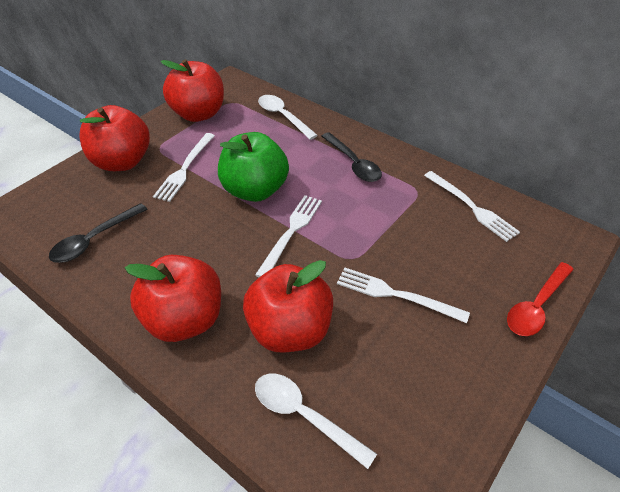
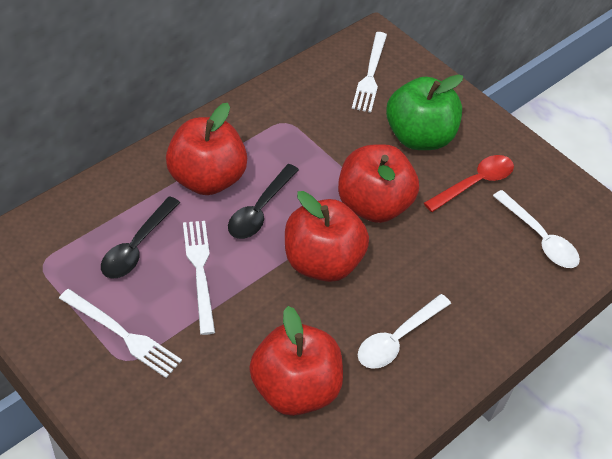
white fork: 4 -> 3

